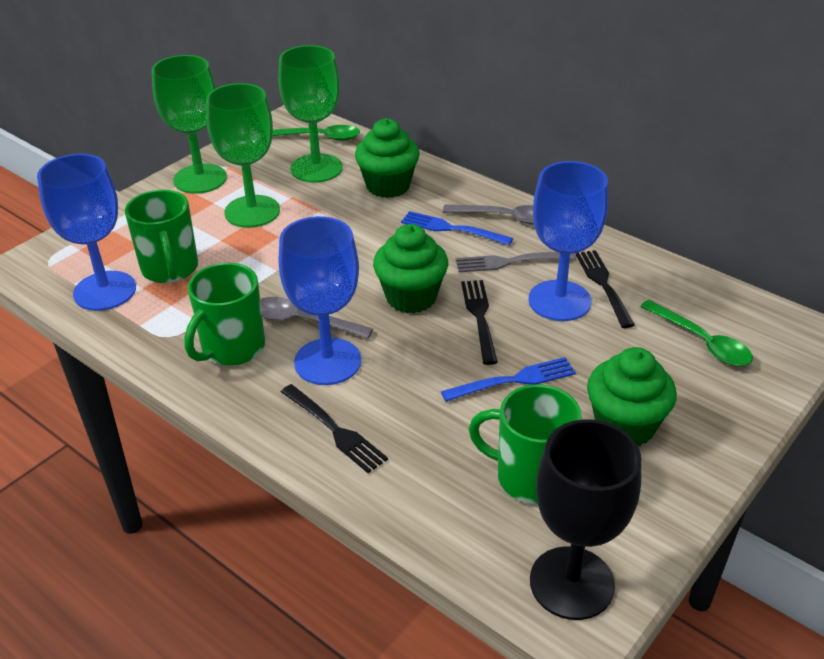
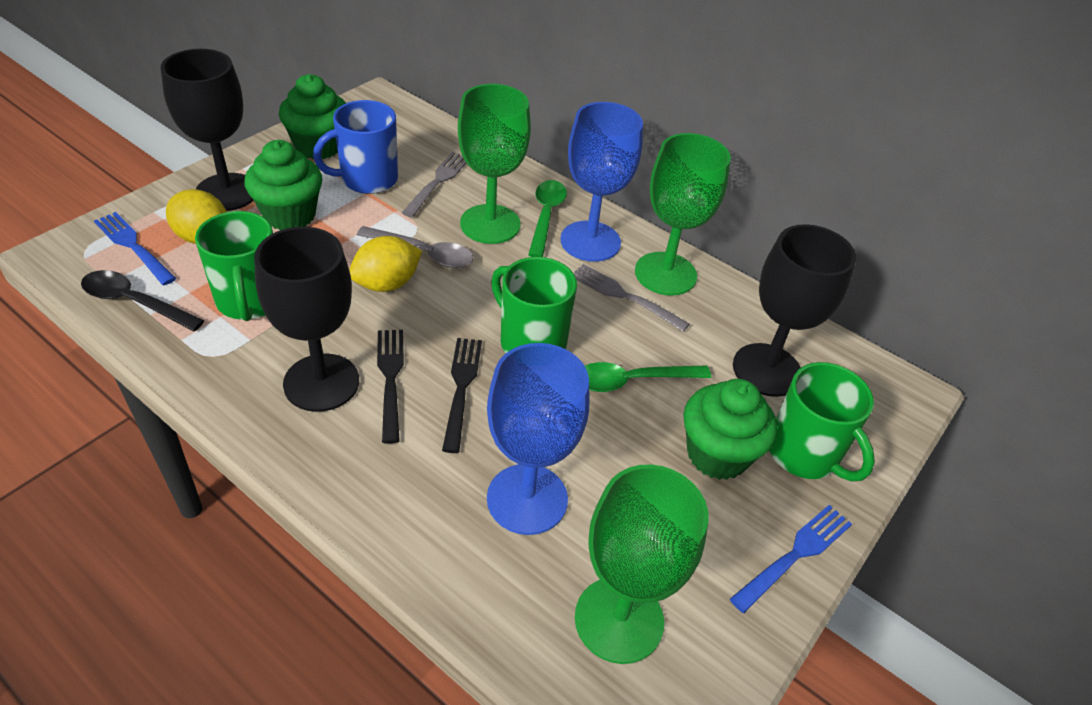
black fork: 3 -> 2
black goblet: 1 -> 3
black spoon: 0 -> 1
blue goblet: 3 -> 2
blue mug: 0 -> 1
grey fork: 1 -> 2
grey spoon: 2 -> 1
yellow lemon: 0 -> 2

